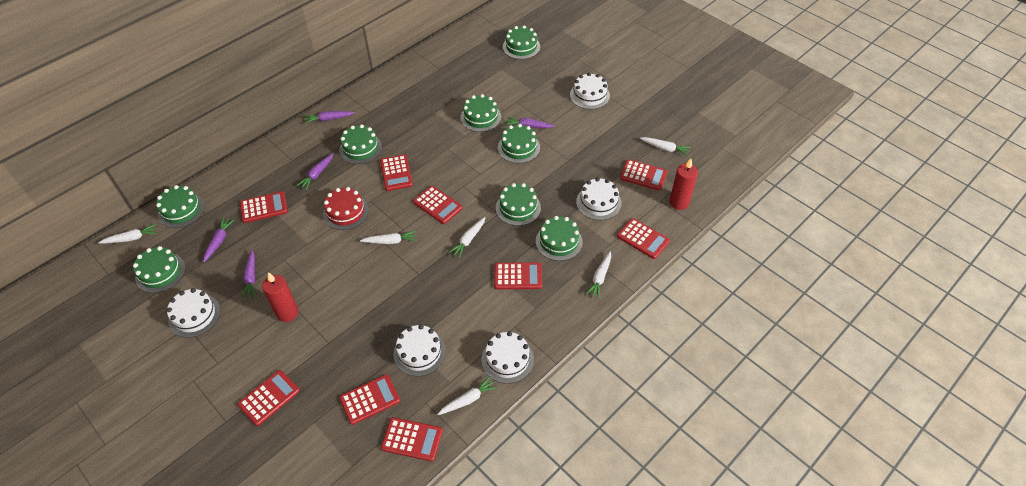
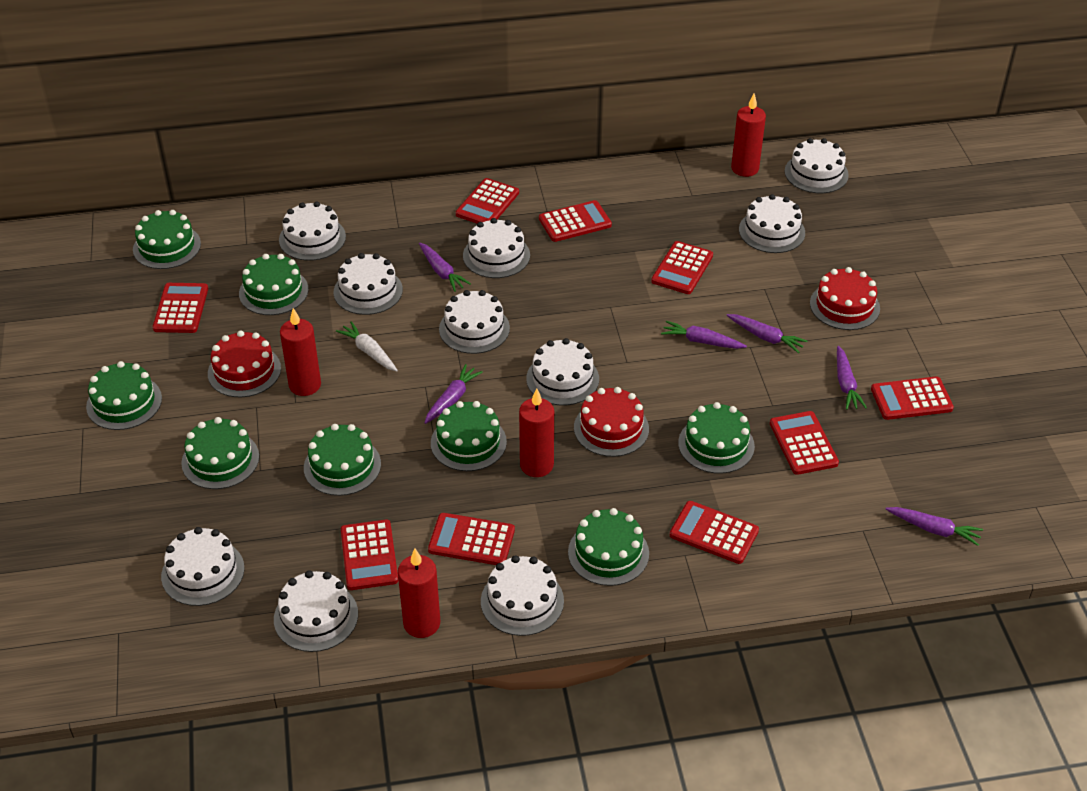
purple carrot: 5 -> 6
red cake: 1 -> 3
red candle: 2 -> 4
white cake: 5 -> 10
white carrot: 6 -> 1

